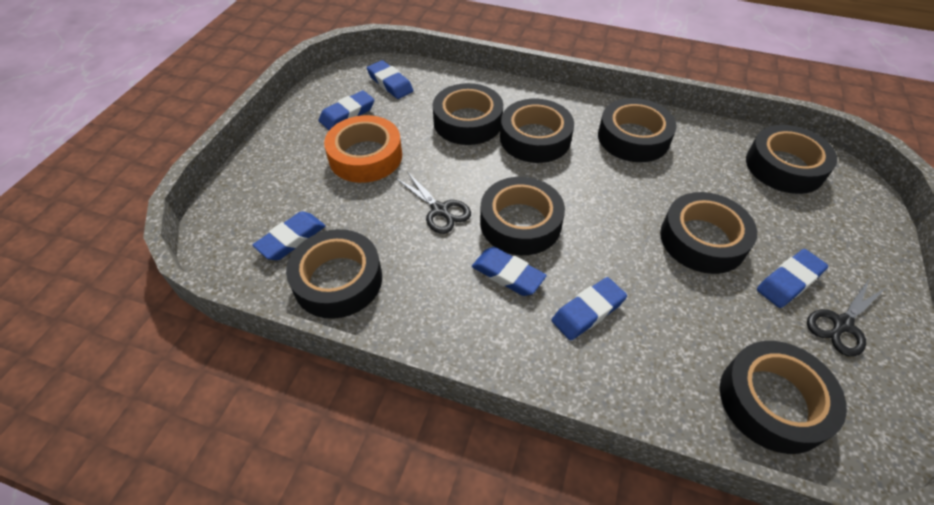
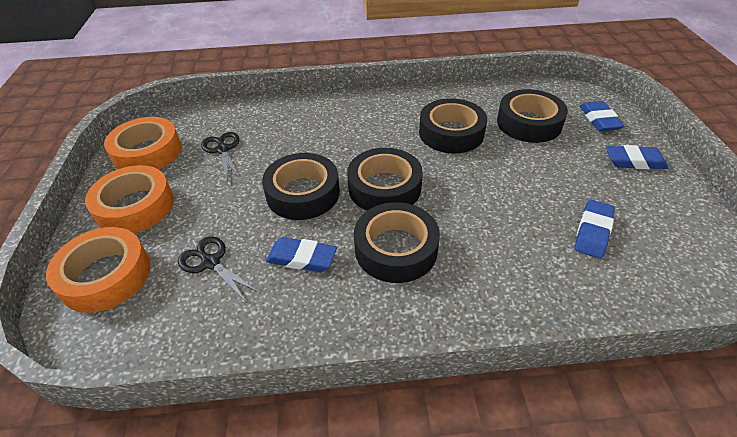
black tape: 8 -> 5
blue eraser: 6 -> 4
orange tape: 1 -> 3

